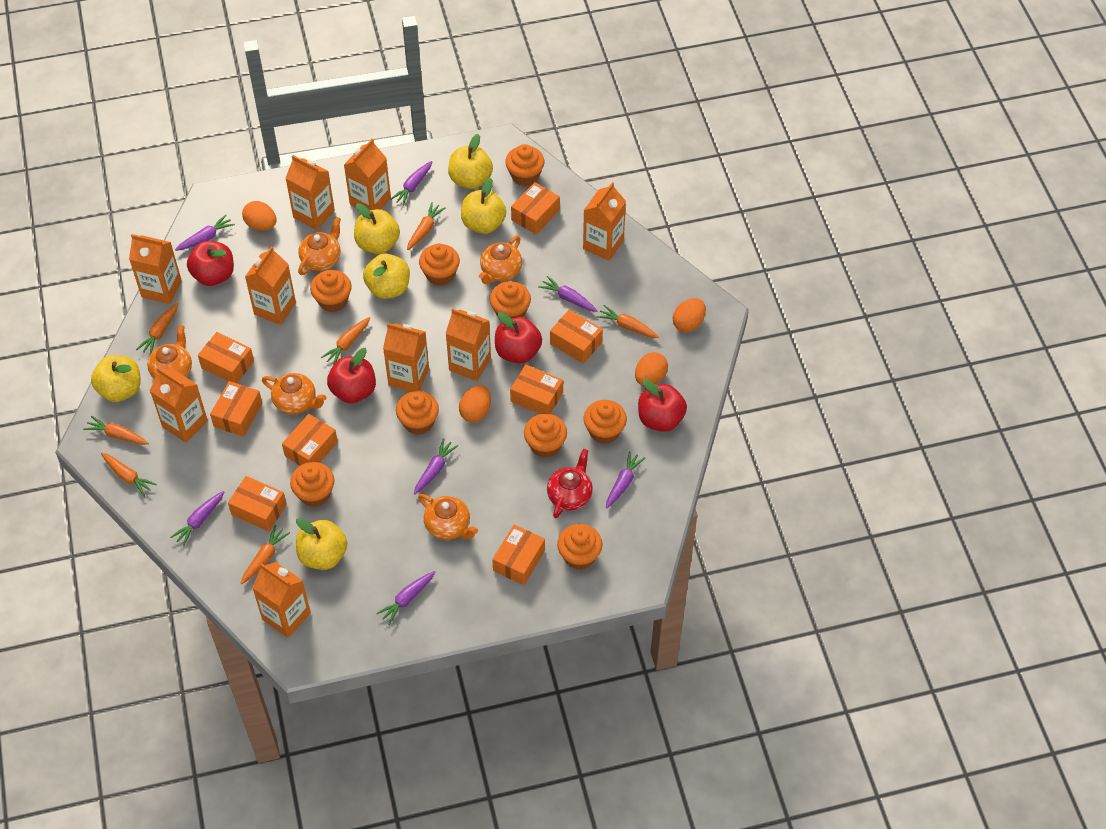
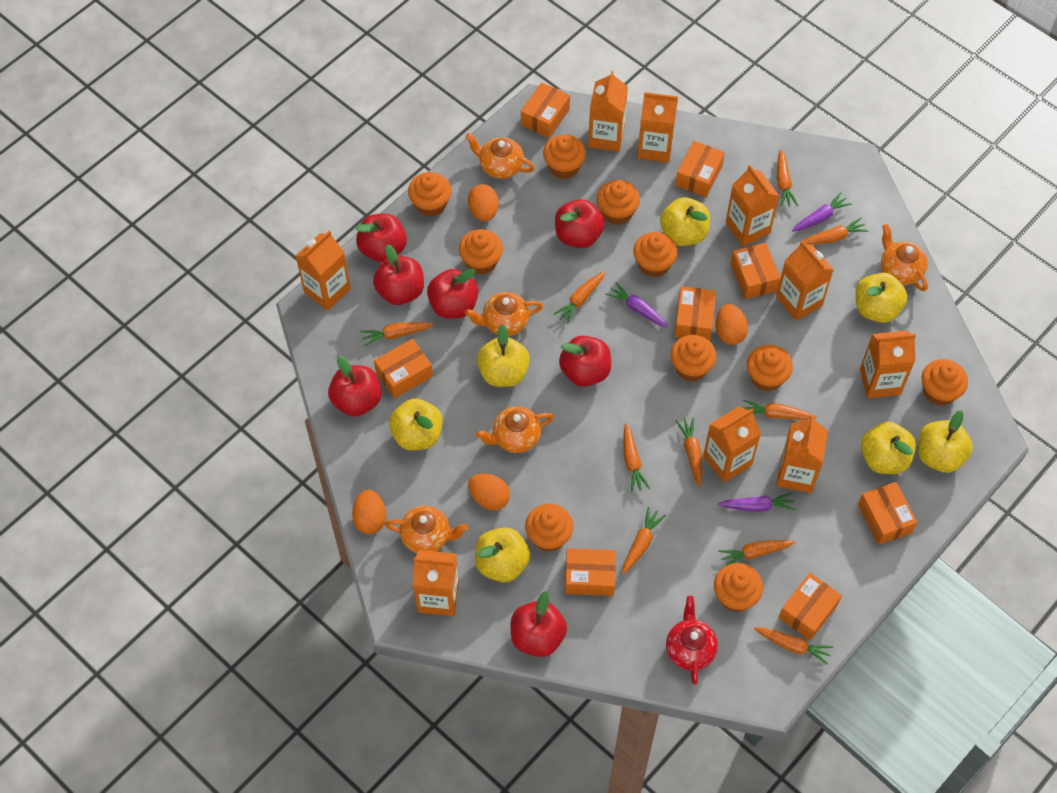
orange carrot: 7 -> 10
orange cupcake: 9 -> 10
purple carrot: 7 -> 3
red apple: 4 -> 7
yellow apple: 6 -> 7

